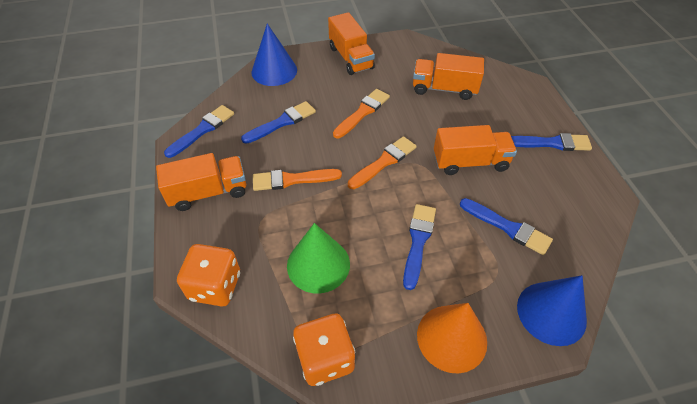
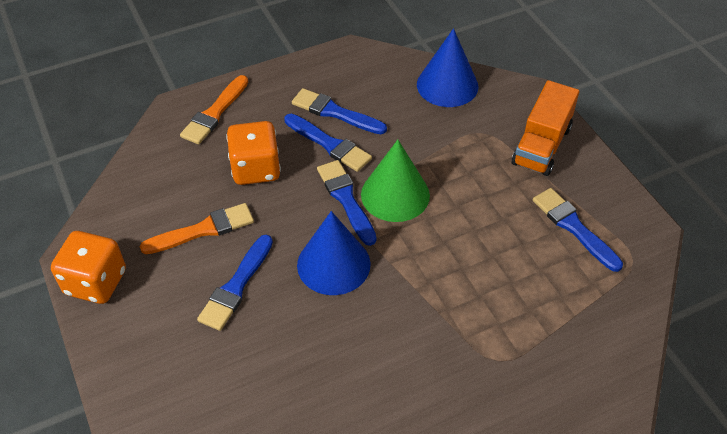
orange brush: 3 -> 2
orange cone: 1 -> 0
orange truck: 4 -> 1

